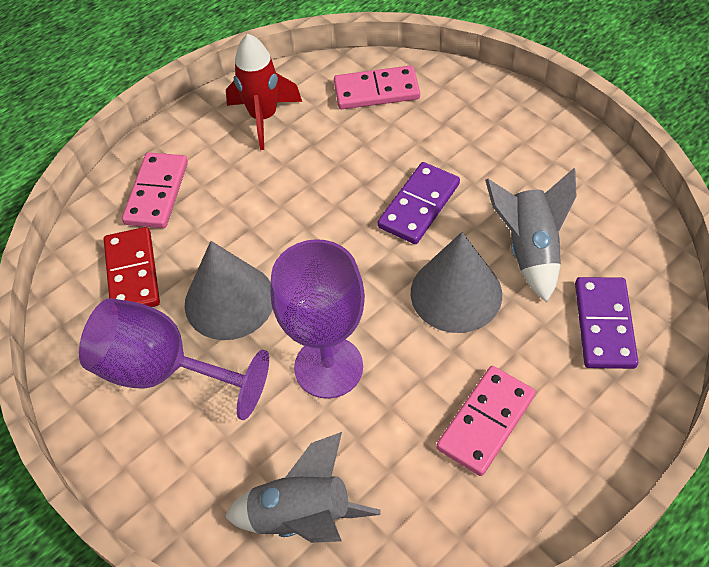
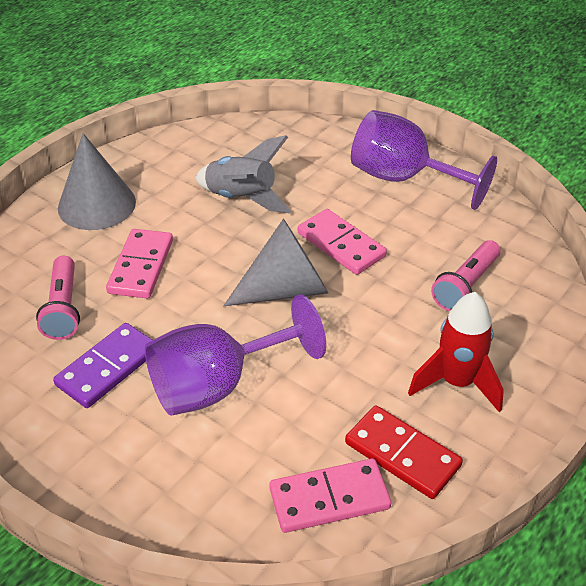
grey rocket: 2 -> 1
pink flashlight: 0 -> 2
purple domino: 2 -> 1

